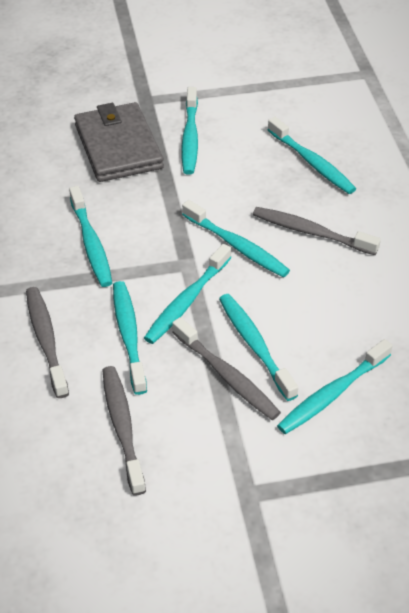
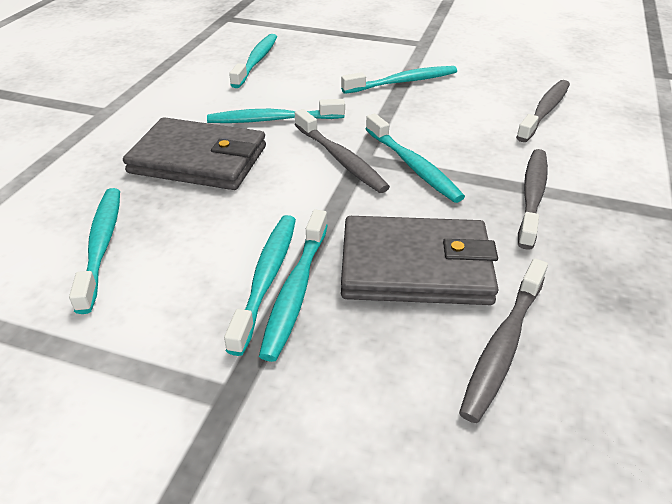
grey wallet: 1 -> 2
turquoise toothbrush: 8 -> 7

